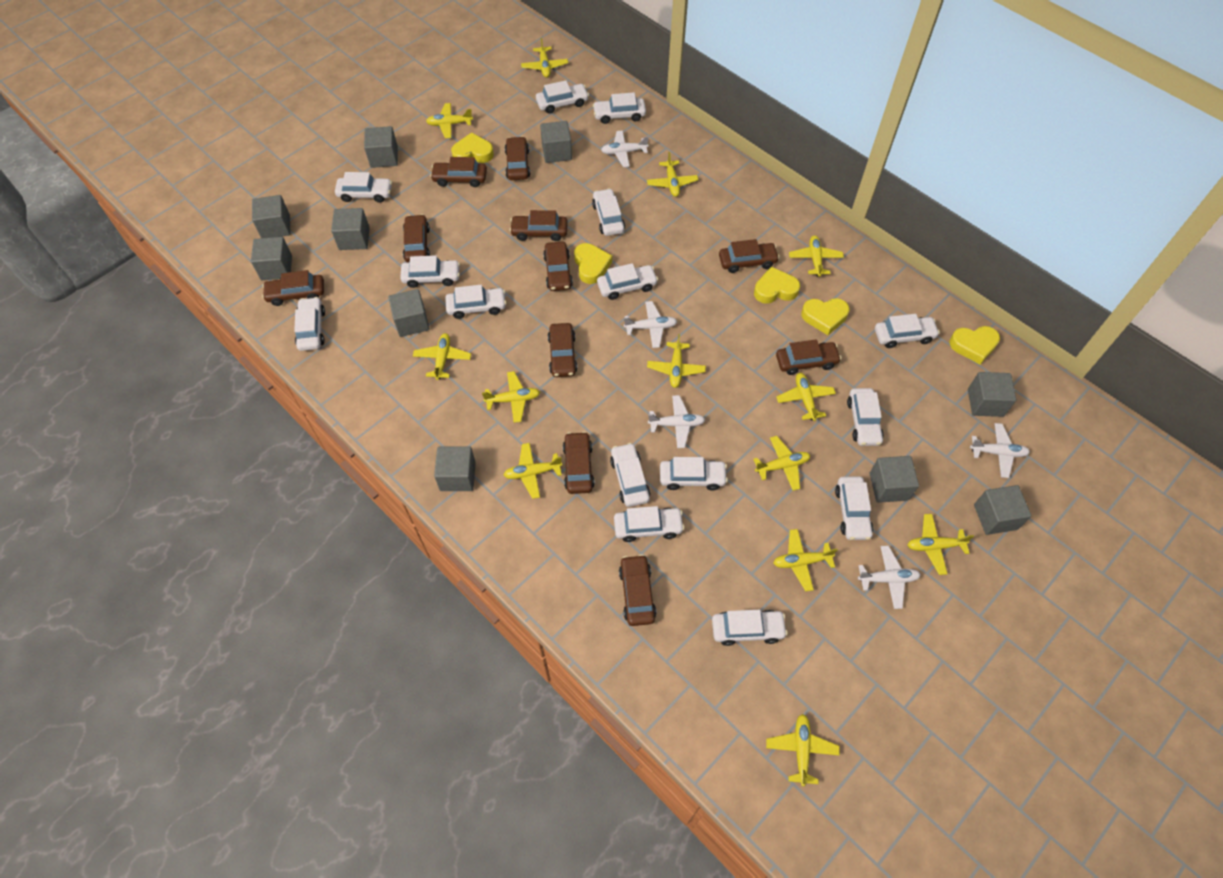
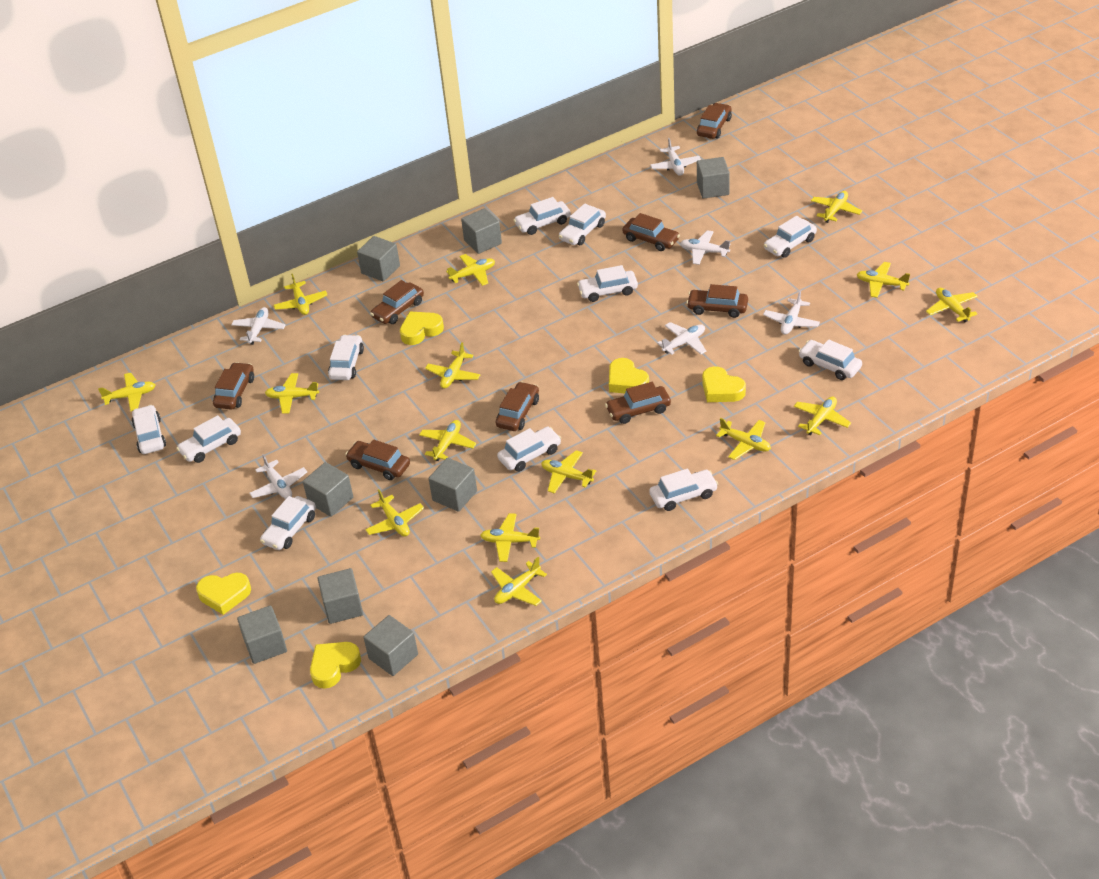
brown car: 11 -> 8
grey cube: 10 -> 8
white car: 15 -> 11
white plane: 5 -> 6
yellow plane: 13 -> 15

